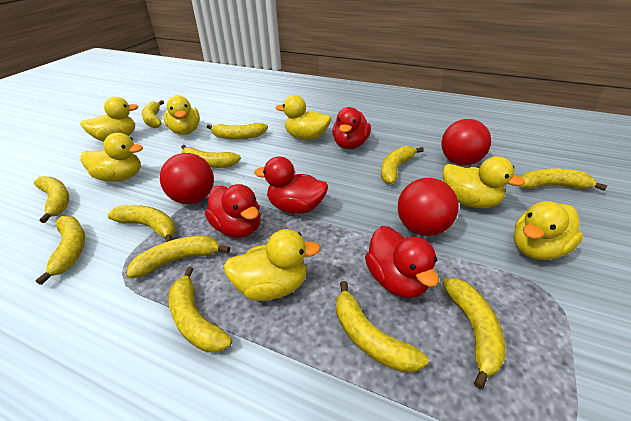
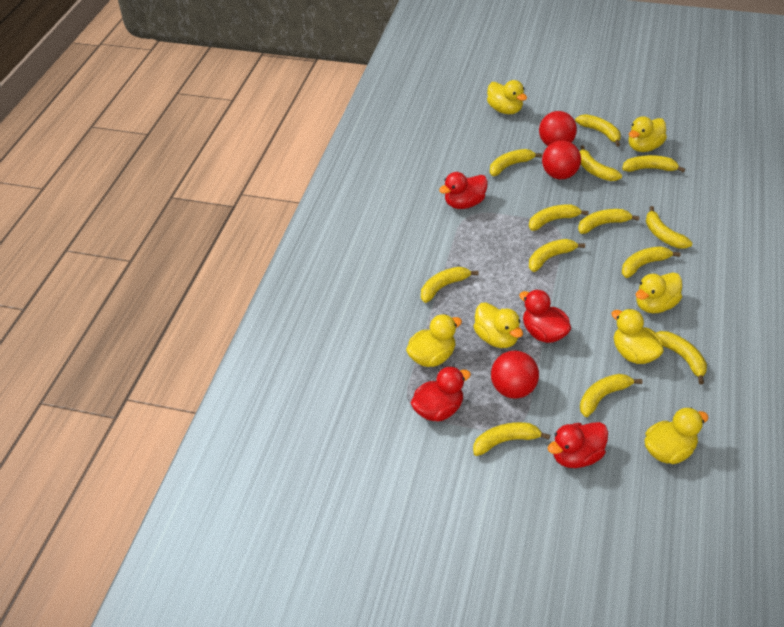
yellow banana: 12 -> 13

